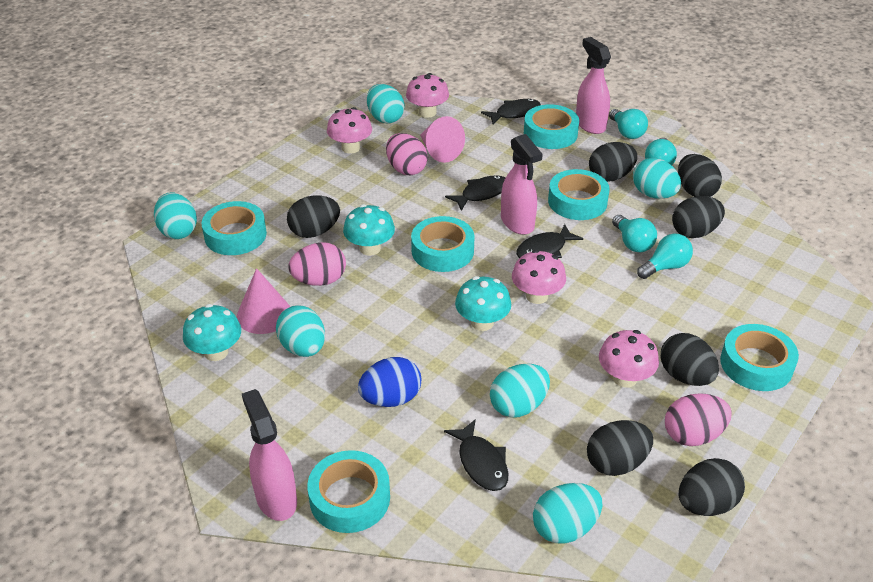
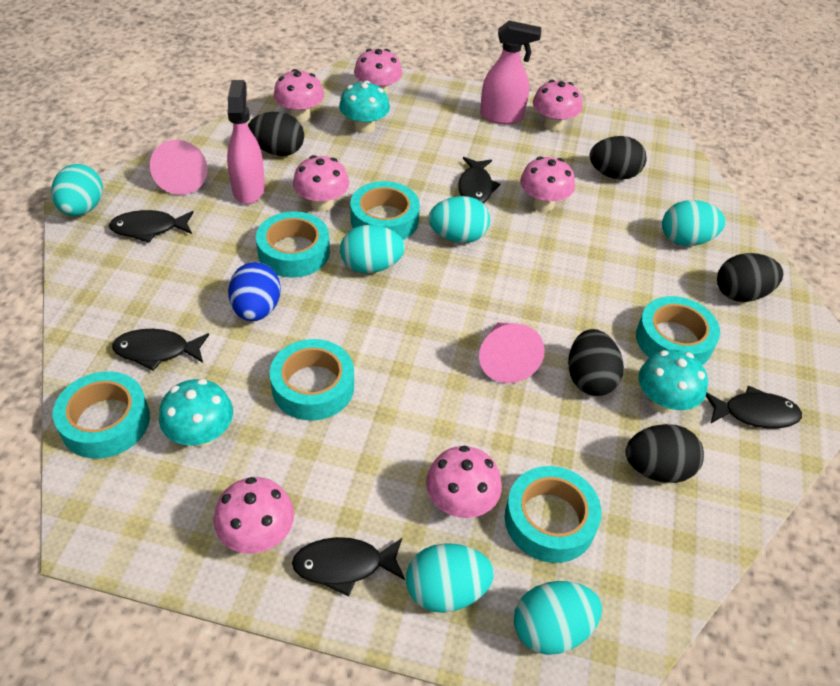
black egg: 7 -> 5
black fish: 4 -> 5
pink egg: 3 -> 0
pink mushroom: 4 -> 7
pink spray bottle: 3 -> 2
turquoise light bulb: 4 -> 0

